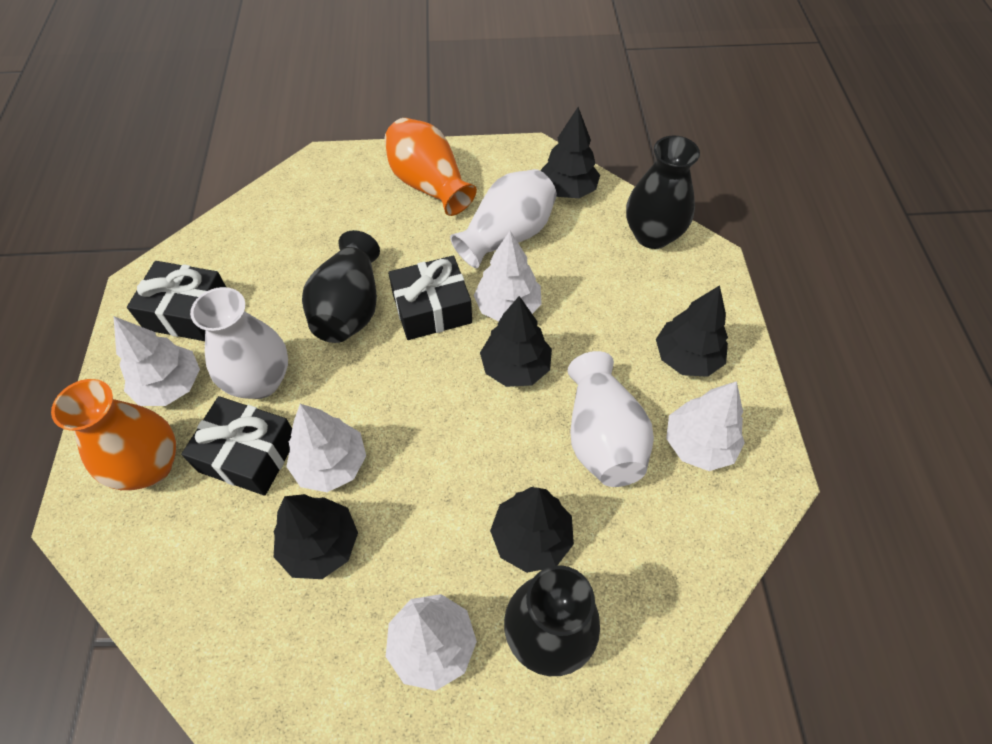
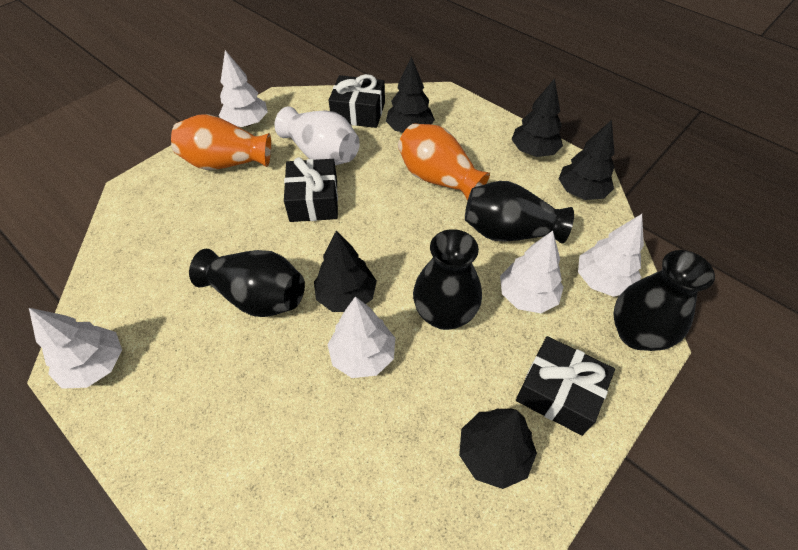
black vase: 3 -> 4
white vase: 3 -> 1

